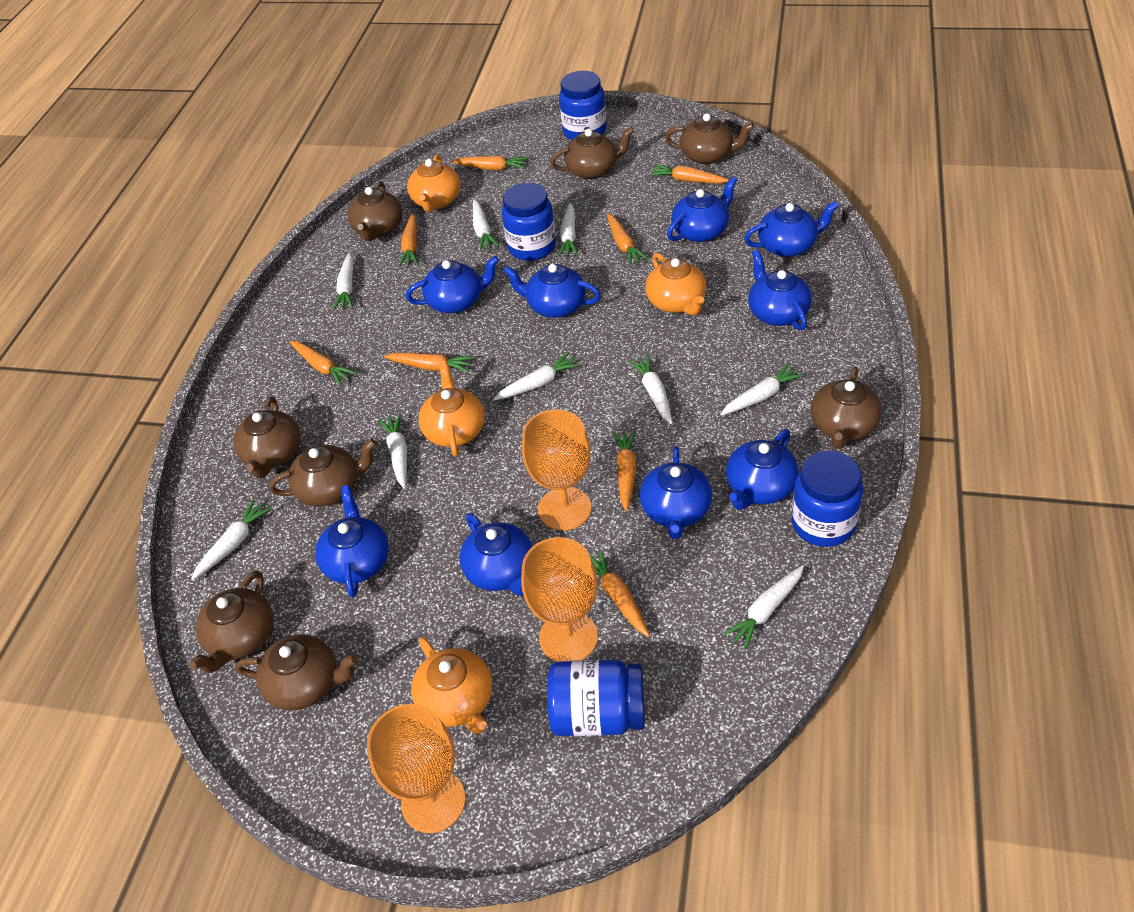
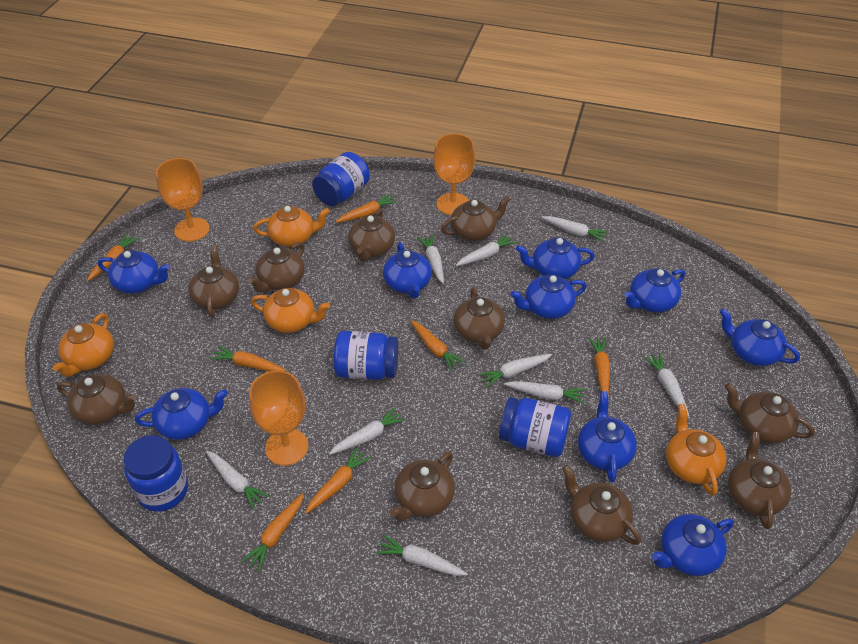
brown teapot: 8 -> 10
orange carrot: 8 -> 7

